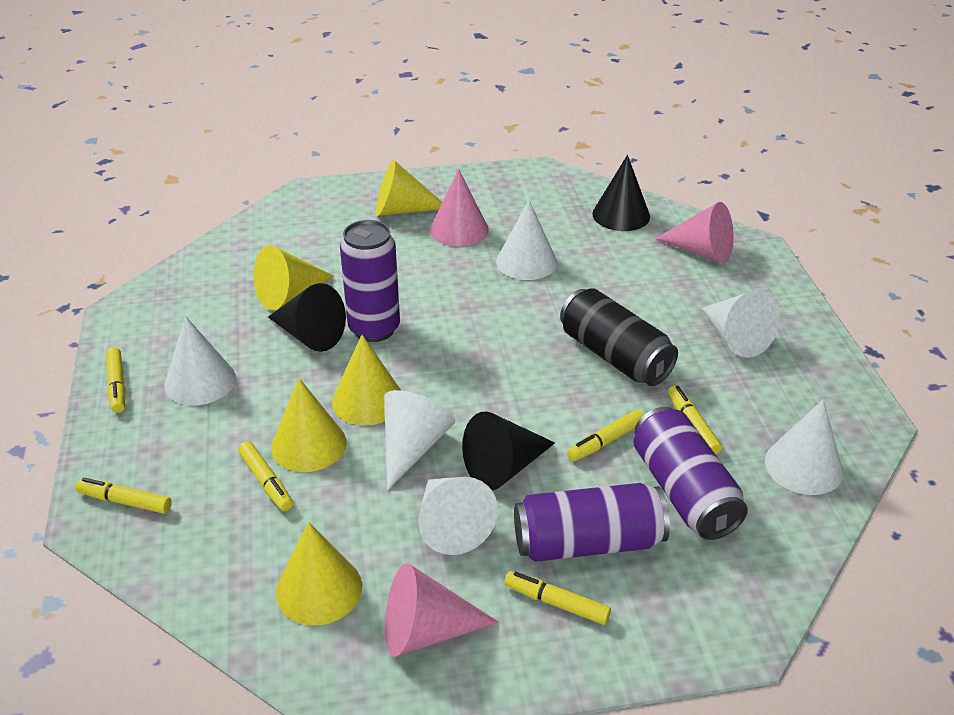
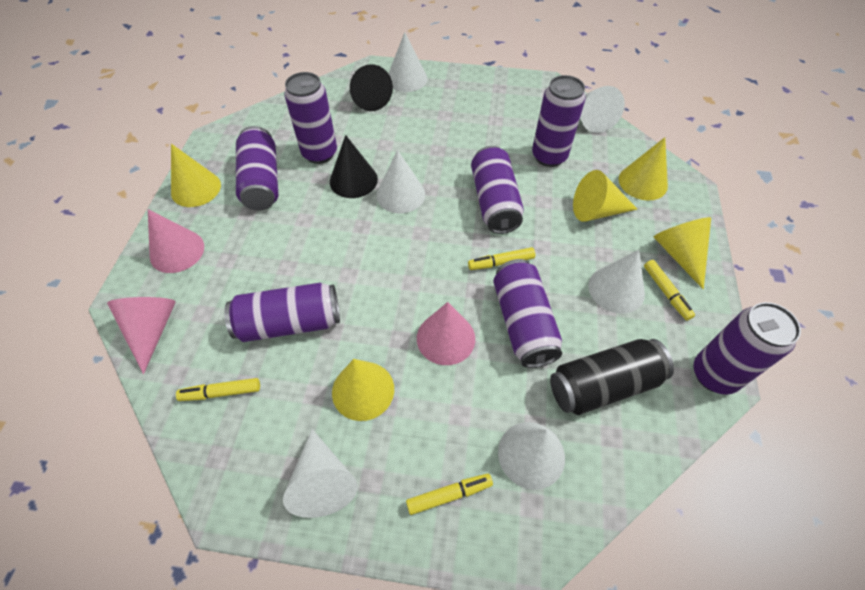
black cone: 3 -> 2
purple can: 3 -> 7
yellow marker: 6 -> 4

